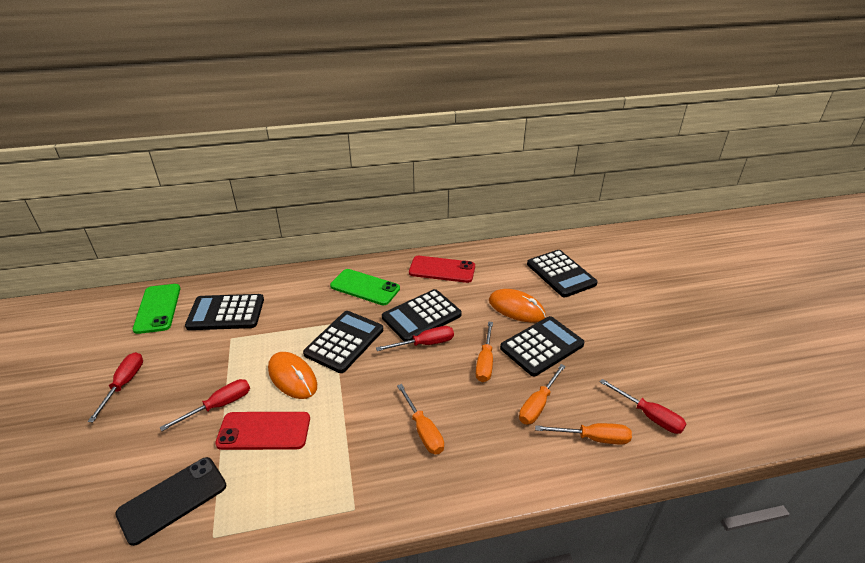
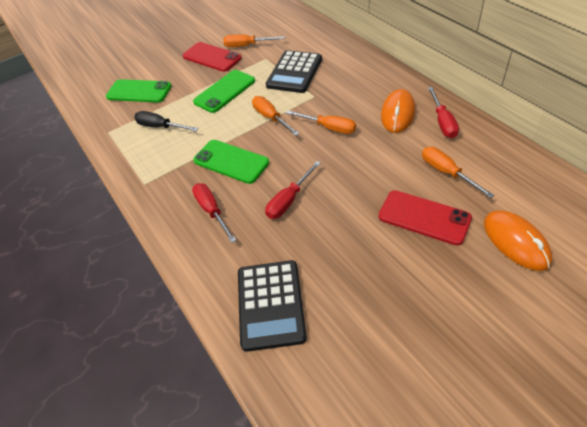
black calculator: 5 -> 2
black phone: 1 -> 0
black screwdriver: 0 -> 1
green phone: 2 -> 3
red screwdriver: 4 -> 3

